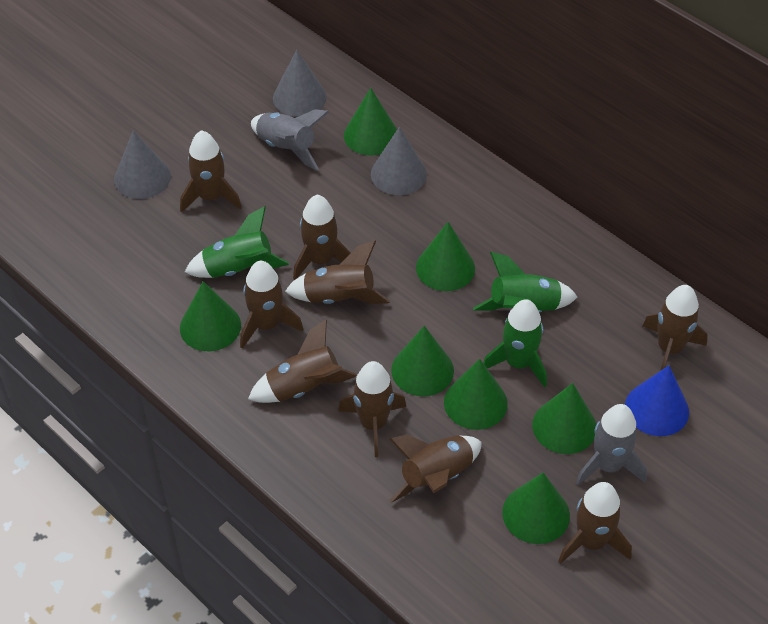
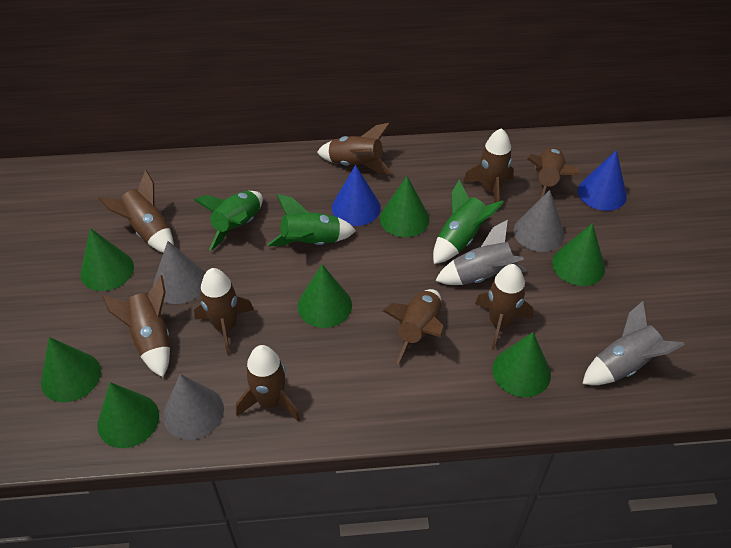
blue cone: 1 -> 2

